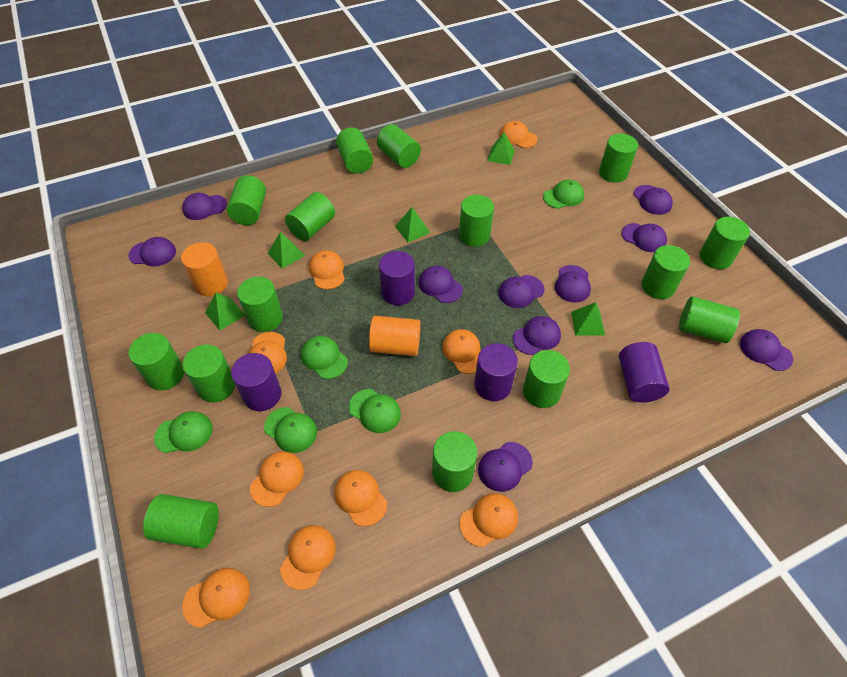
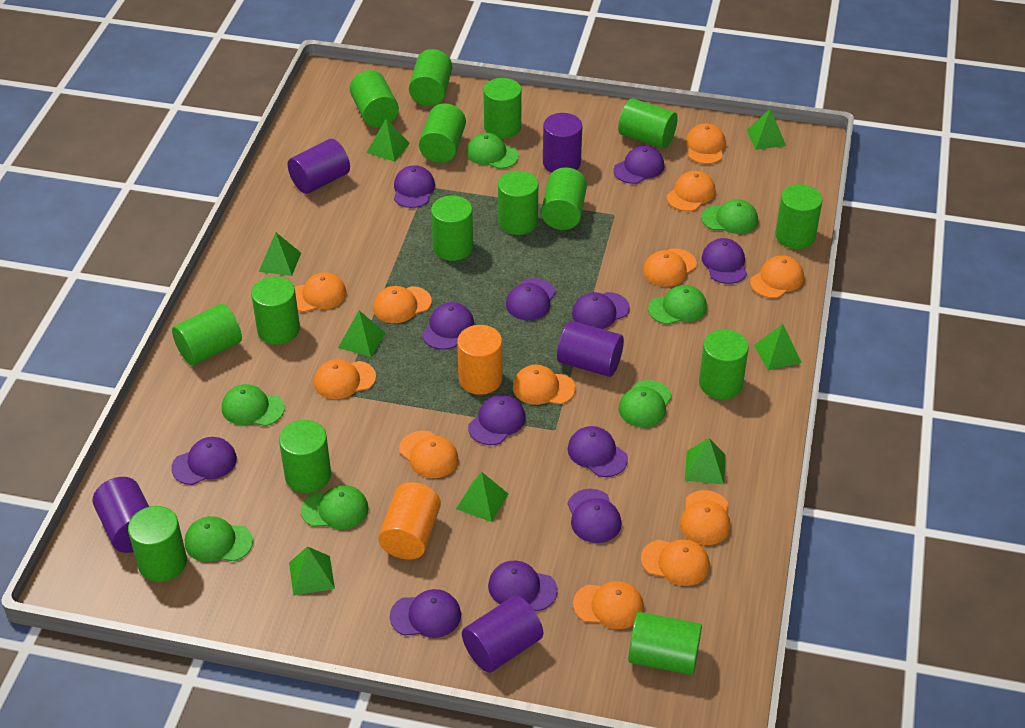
green cap: 5 -> 7
green pyramid: 5 -> 8
orange cap: 9 -> 12
purple cap: 10 -> 12
purple cylinder: 4 -> 5

